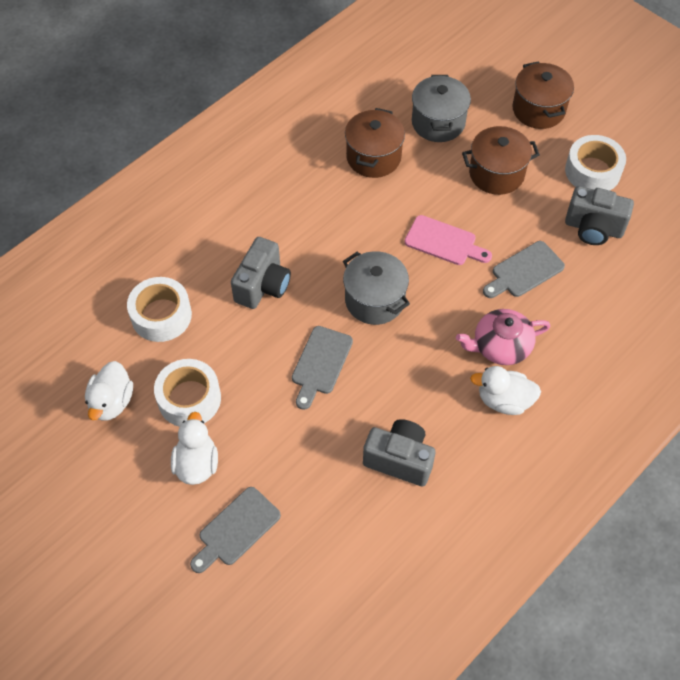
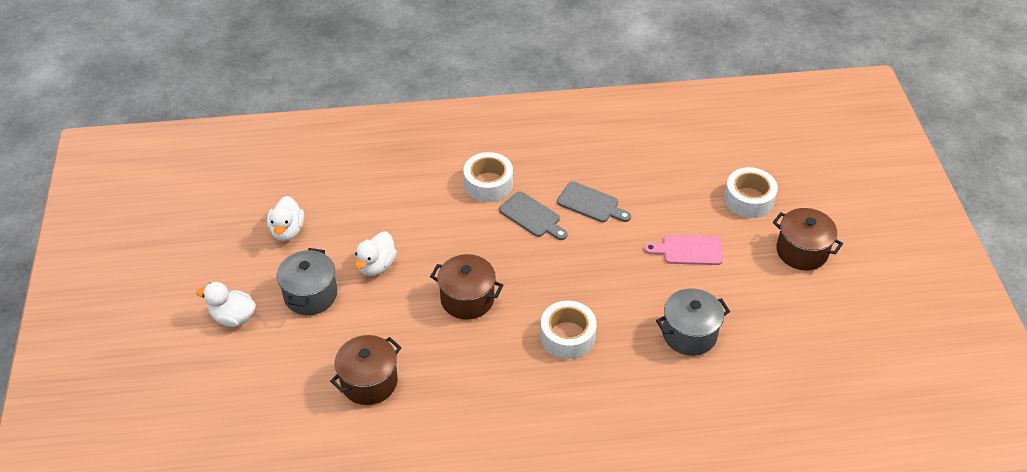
grey camera: 3 -> 0
grey cutting board: 3 -> 2
pink teapot: 1 -> 0

